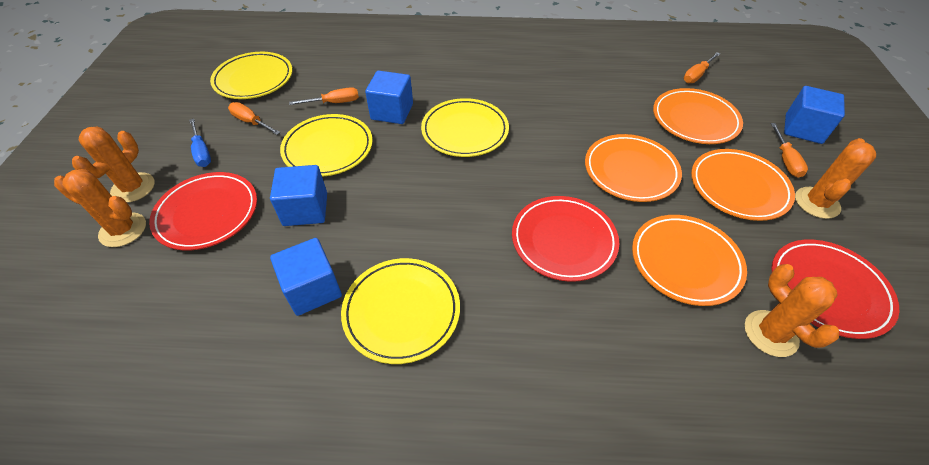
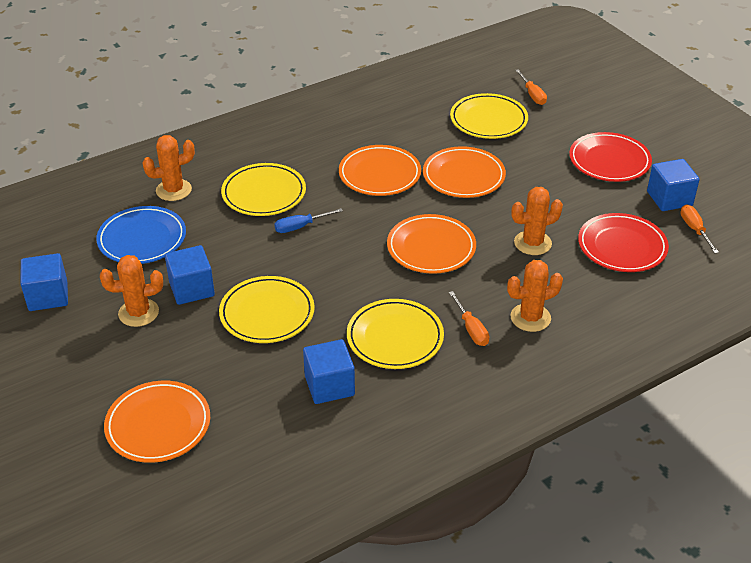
blue plate: 0 -> 1
orange screwdriver: 4 -> 3
red plate: 3 -> 2

